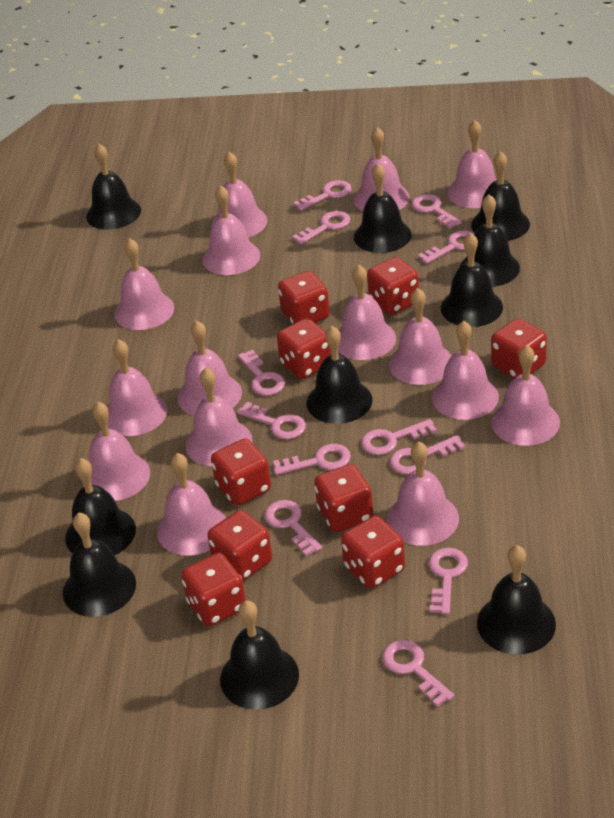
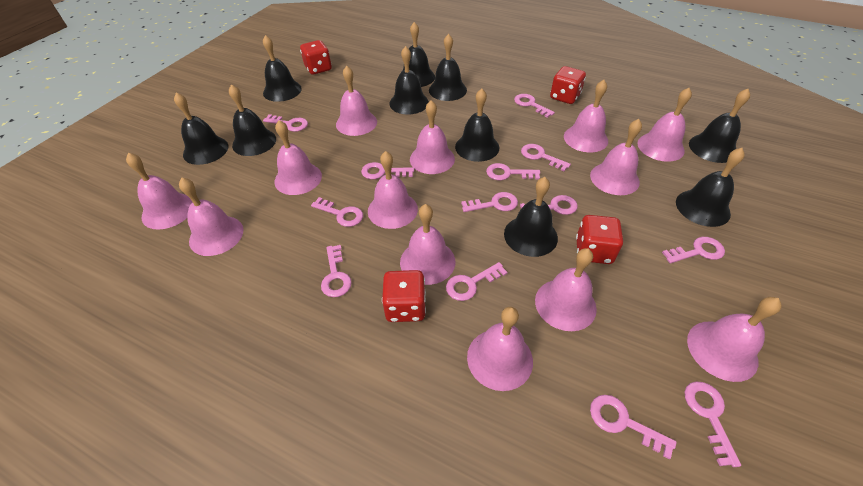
pink bell: 15 -> 13
pink key: 12 -> 13
red dice: 9 -> 4

